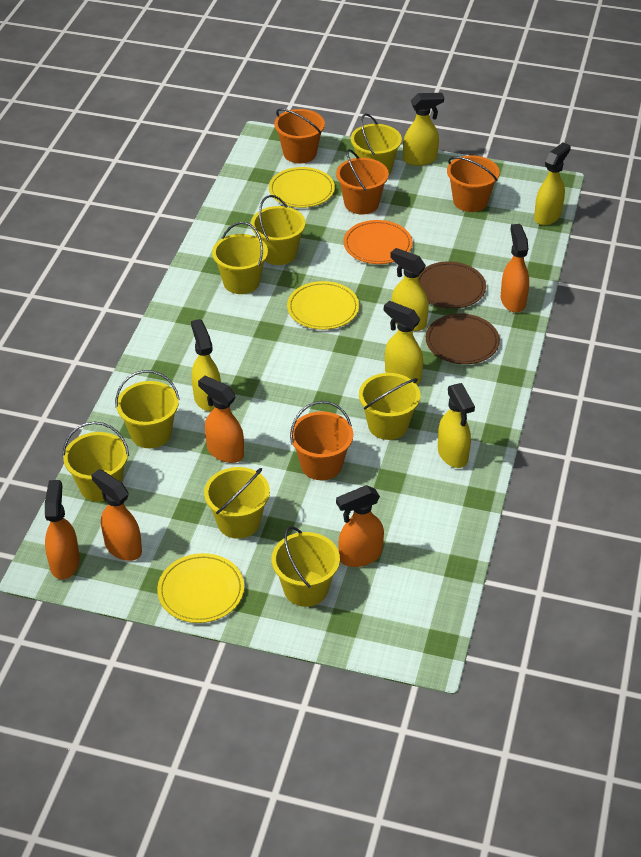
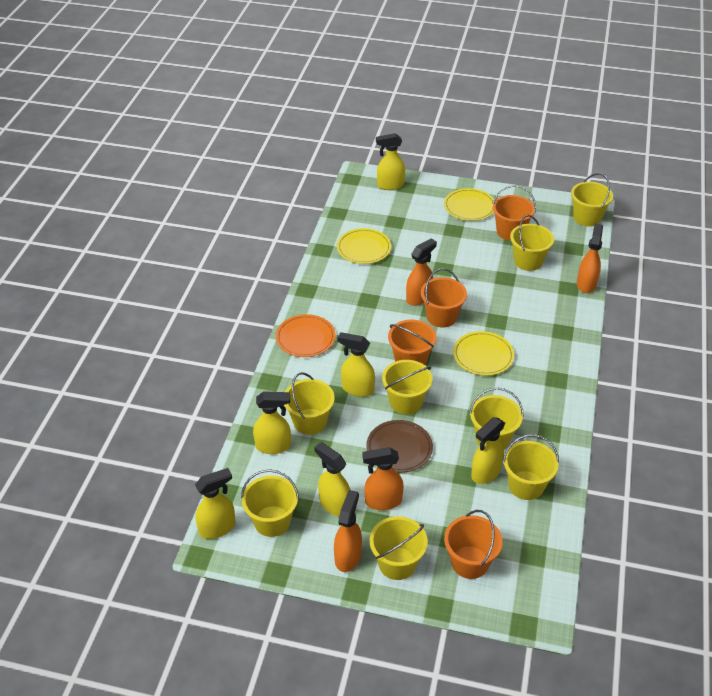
brown plate: 2 -> 1
orange spray bottle: 5 -> 4

